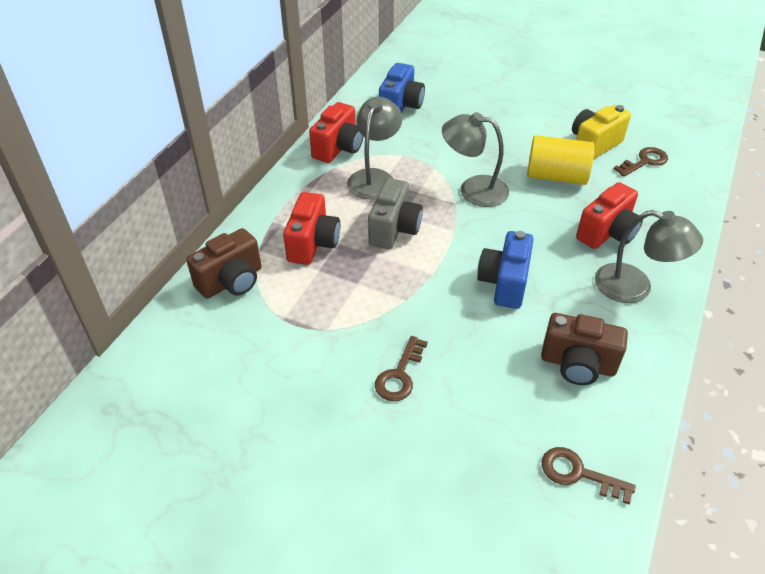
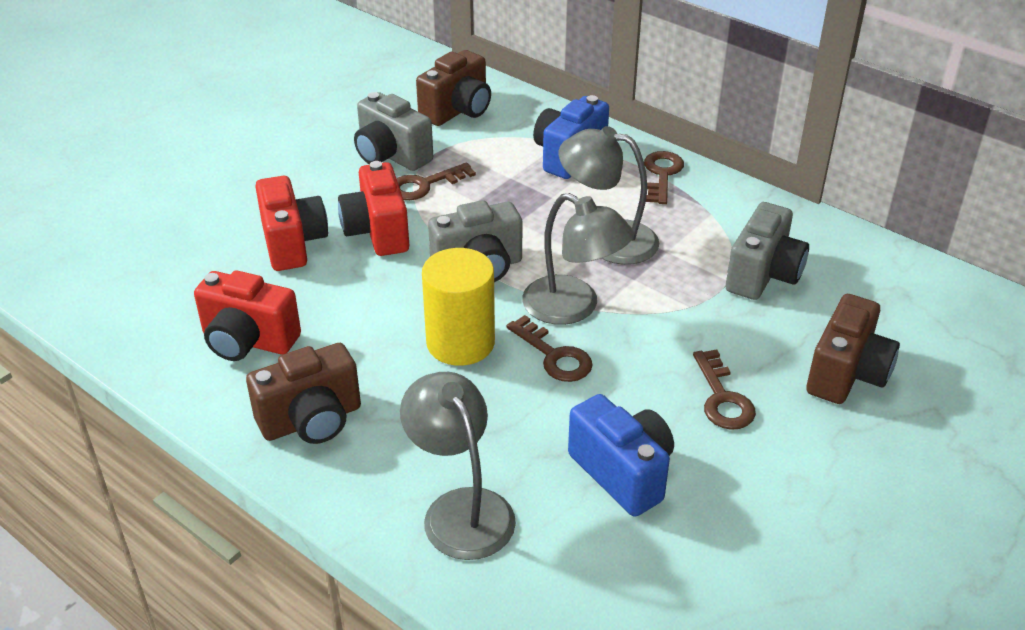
brown camera: 2 -> 3
brown key: 3 -> 4
grey camera: 1 -> 3
yellow camera: 1 -> 0

